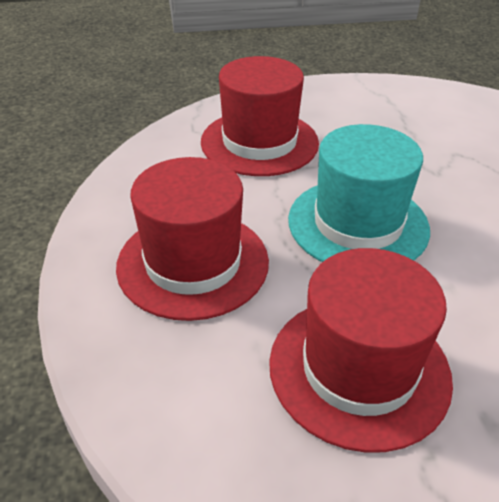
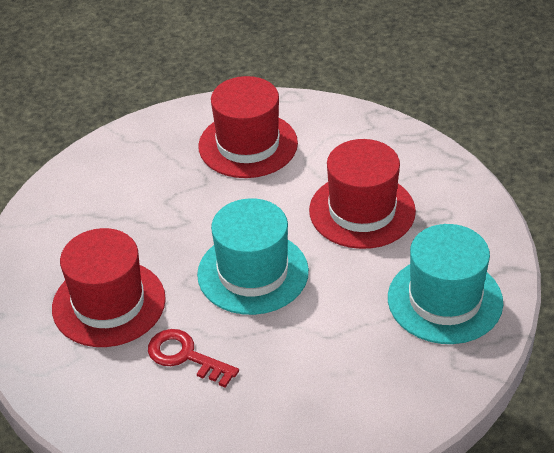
red key: 0 -> 1
turquoise hat: 1 -> 2

